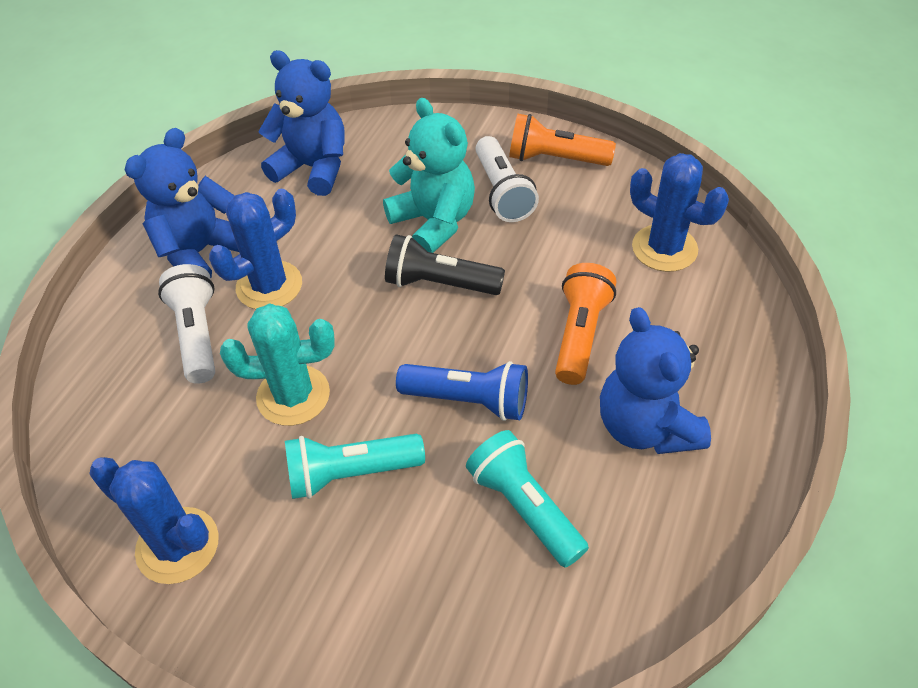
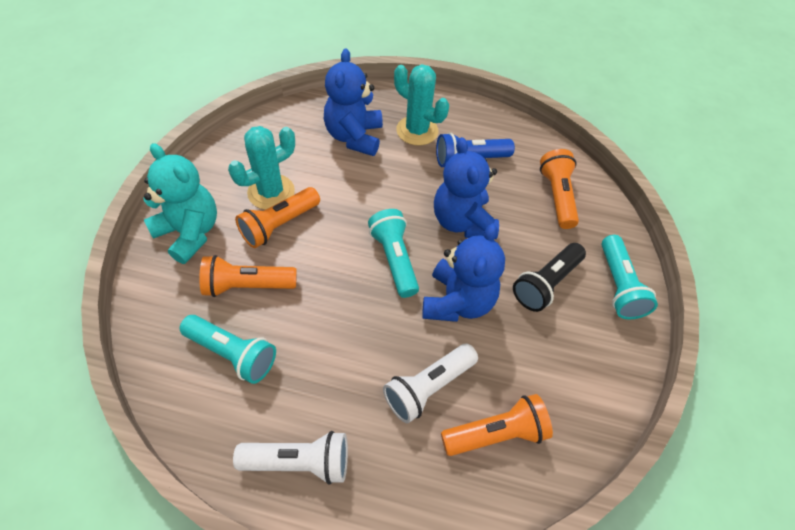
blue cactus: 3 -> 0
orange flashlight: 2 -> 4
turquoise cactus: 1 -> 2
turquoise flashlight: 2 -> 3

